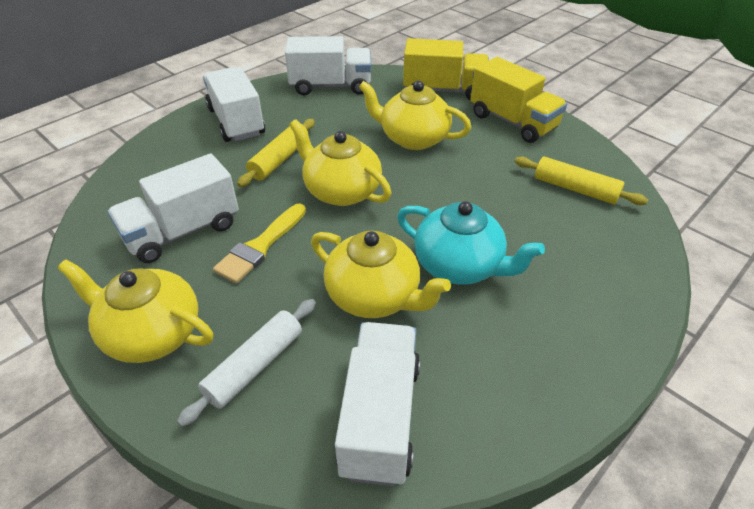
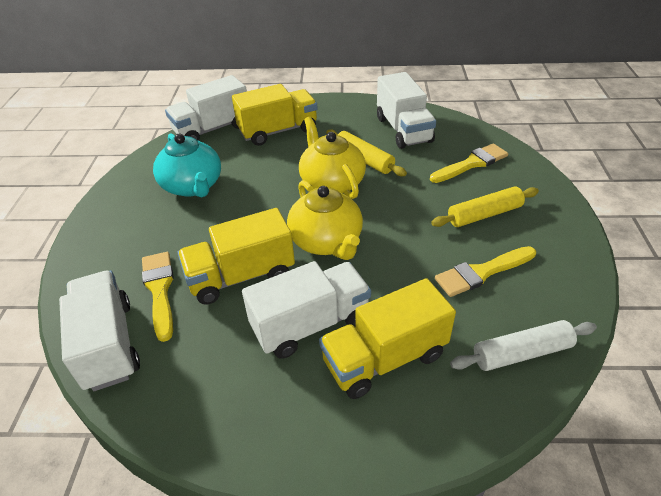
yellow brush: 1 -> 3
yellow teapot: 4 -> 2
yellow truck: 2 -> 3

